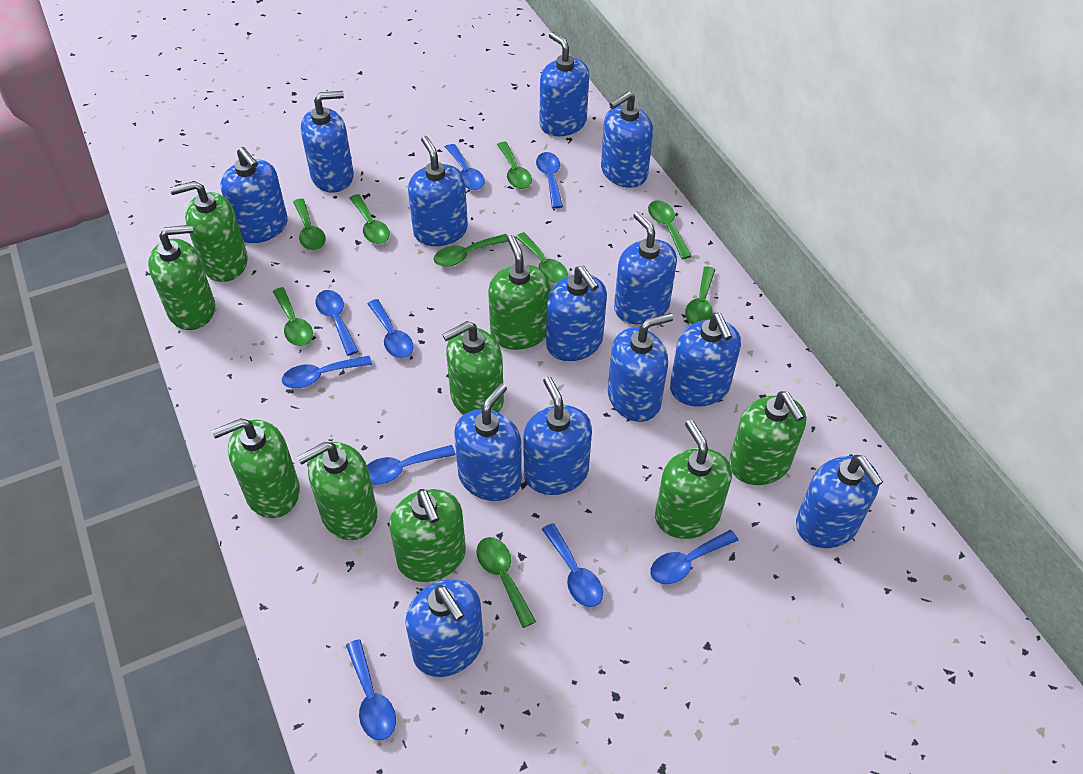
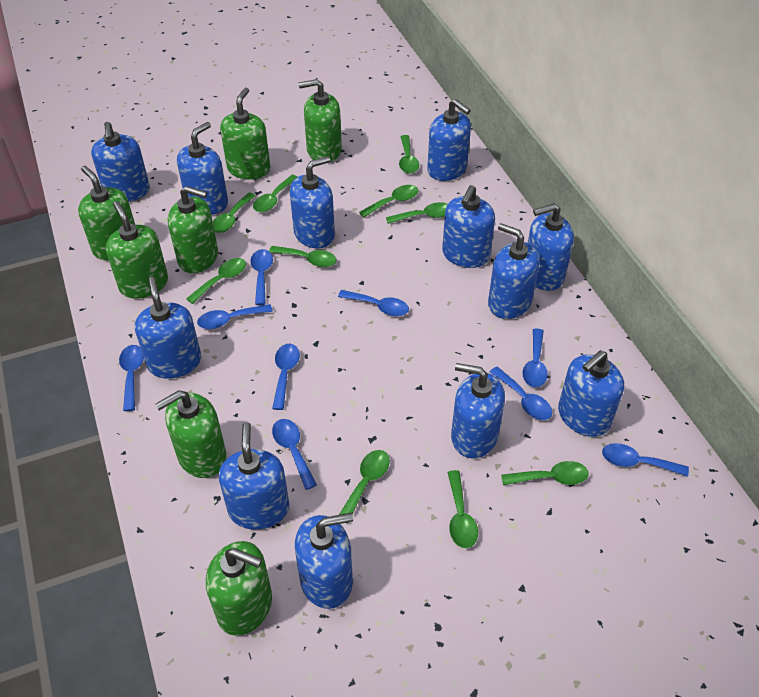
blue soap dispenser: 13 -> 12
green soap dispenser: 9 -> 7
green spoon: 9 -> 10

